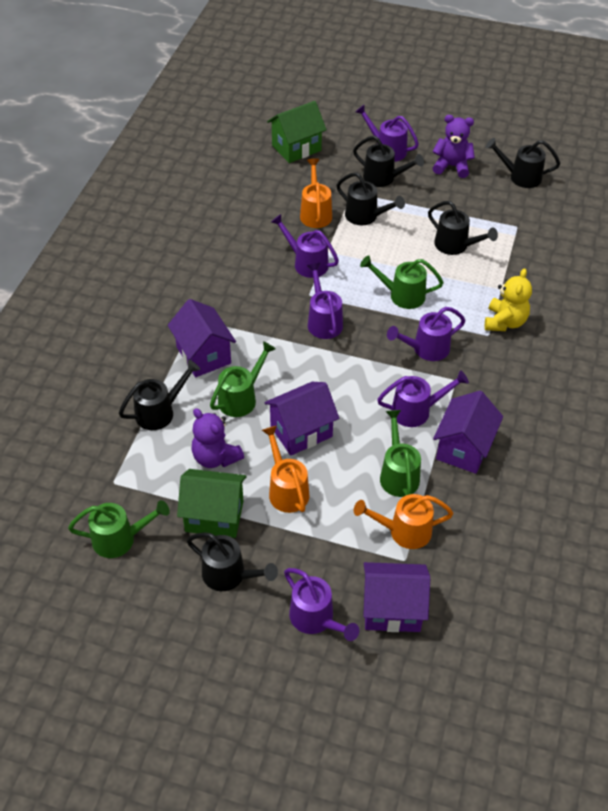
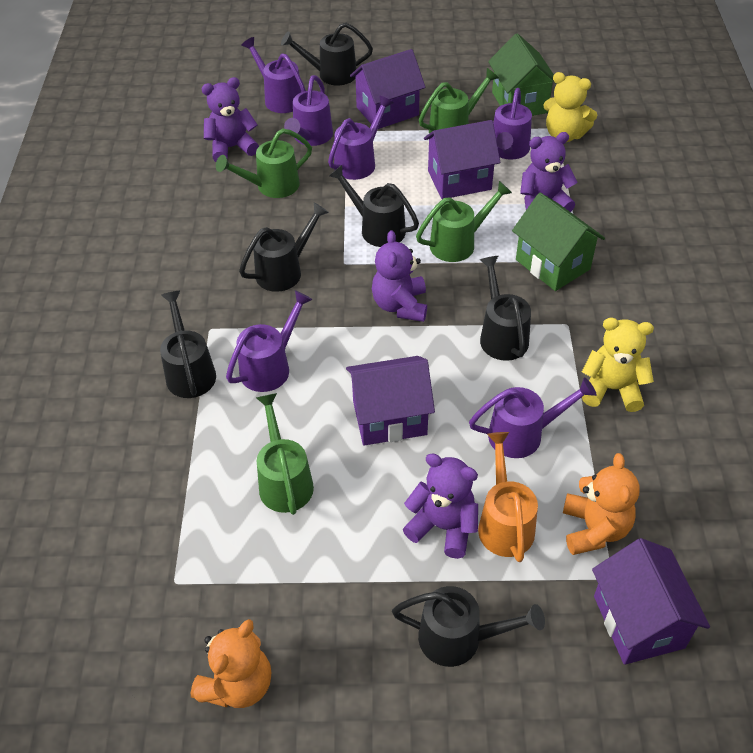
orange teddy bear: 0 -> 2
orange watering can: 3 -> 1
purple teddy bear: 2 -> 4
yellow teddy bear: 1 -> 2

